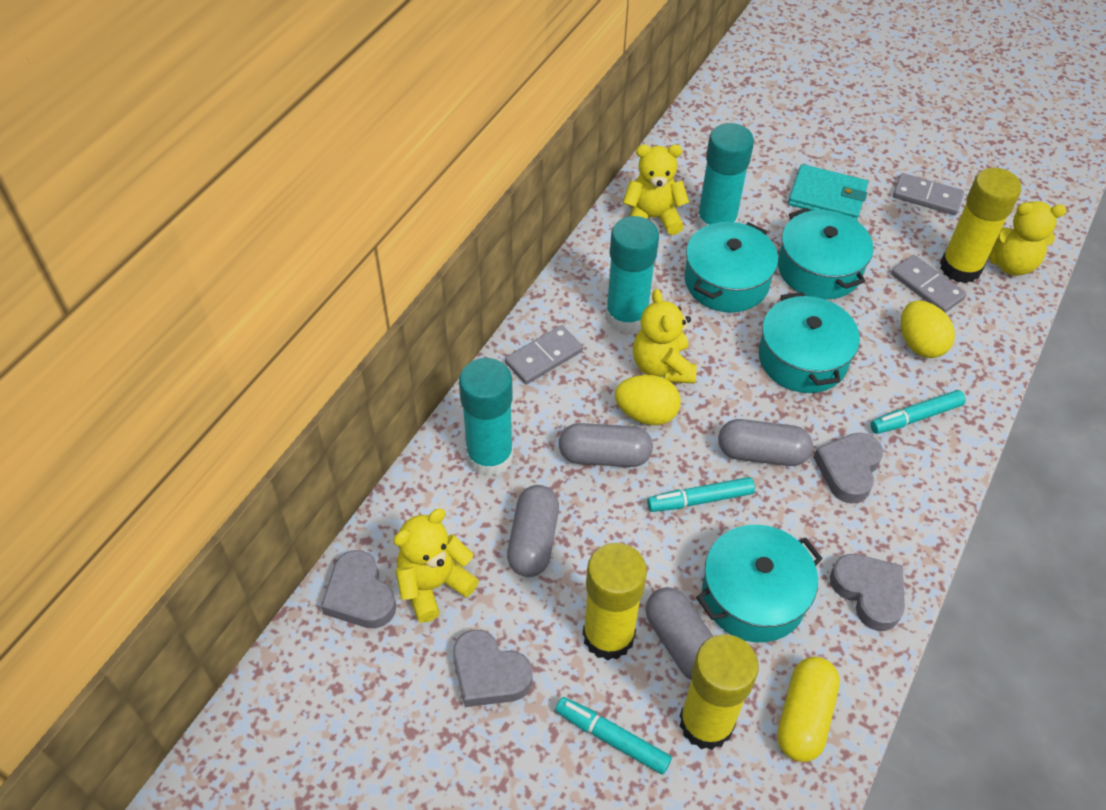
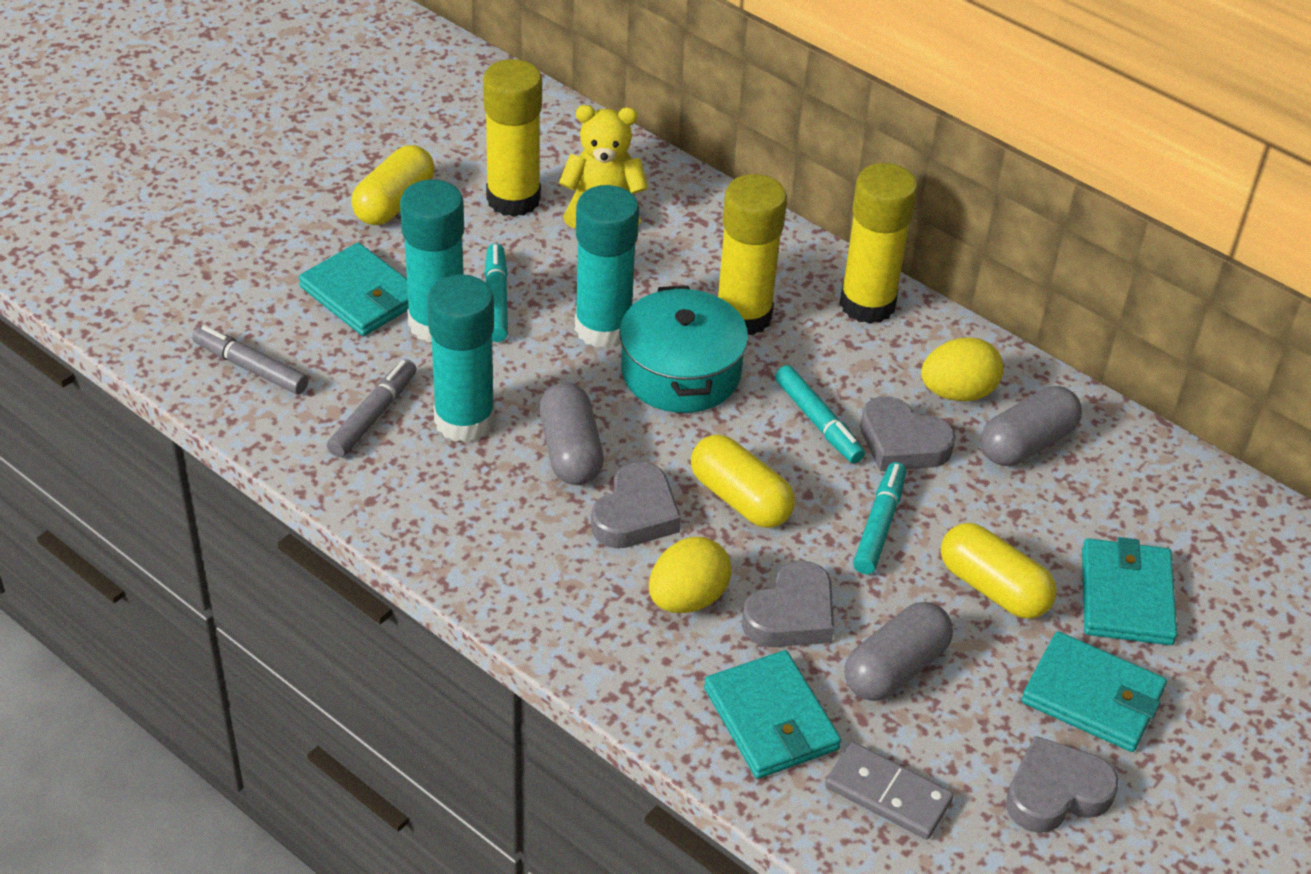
grey capsule: 4 -> 3
grey domino: 3 -> 1
grey marker: 0 -> 2
turquoise pot: 4 -> 1
turquoise wallet: 1 -> 4
yellow capsule: 1 -> 3
yellow teddy bear: 4 -> 1

